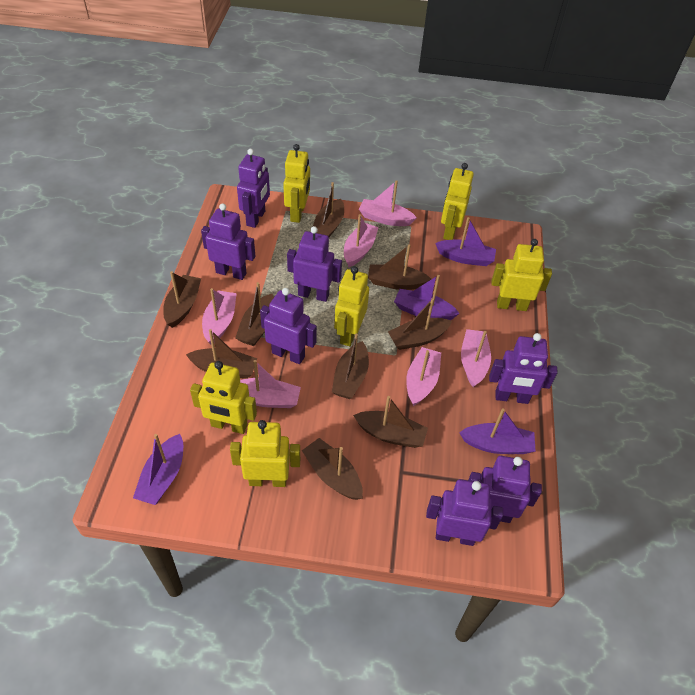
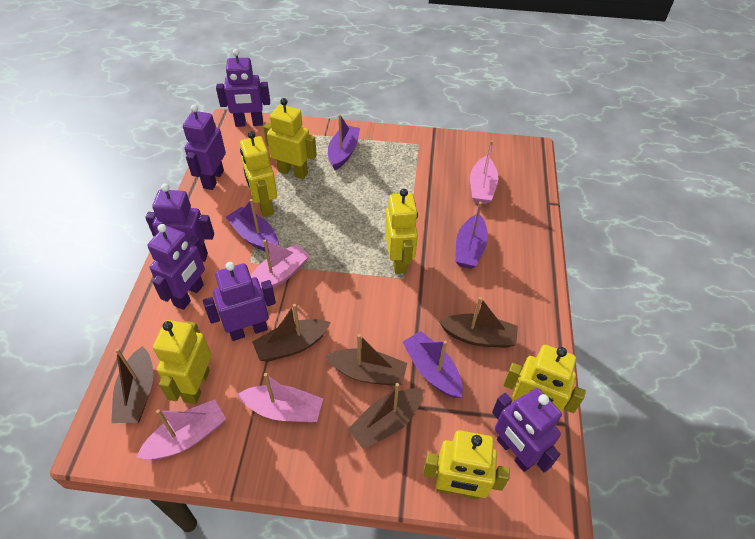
brown boat: 9 -> 5
pink boat: 6 -> 4
purple robot: 7 -> 6

